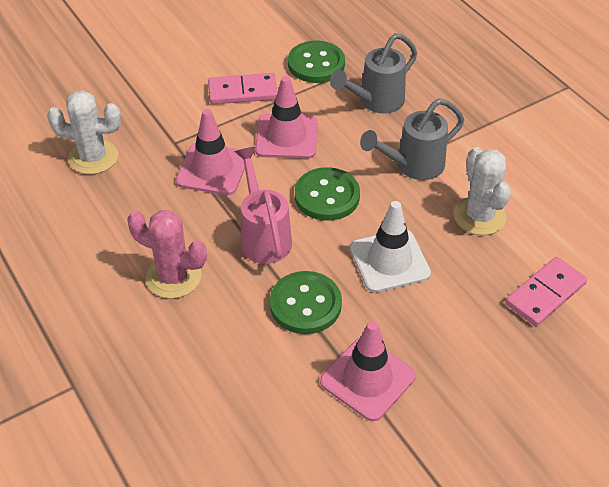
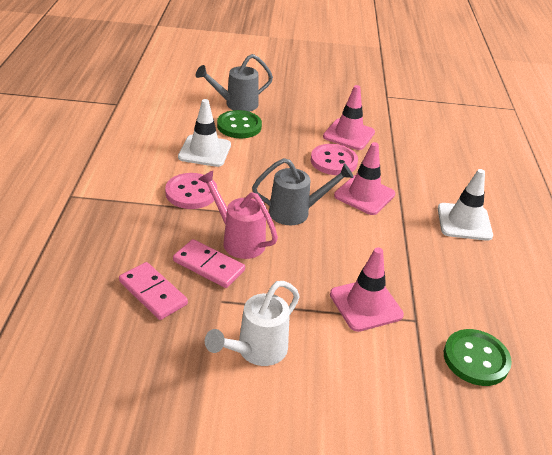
green button: 3 -> 2
pink button: 0 -> 2
pink cactus: 1 -> 0
white cactus: 2 -> 0
white traffic cone: 1 -> 2
white watering can: 0 -> 1

